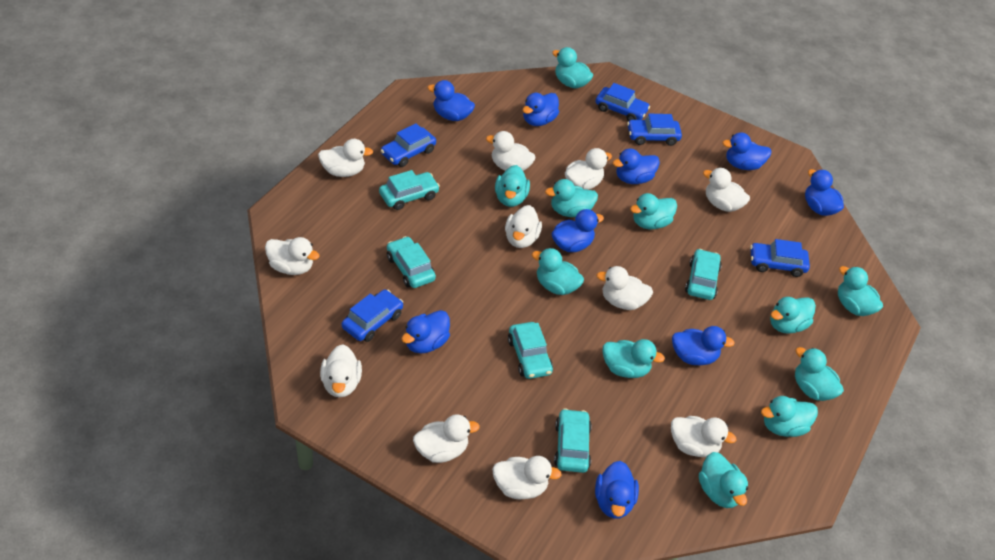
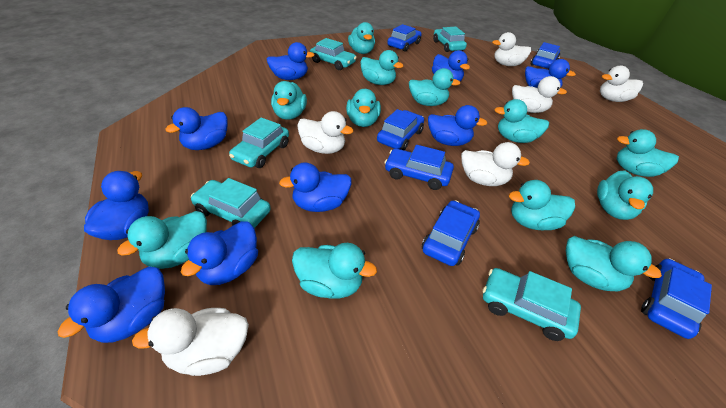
blue car: 5 -> 6
turquoise duck: 11 -> 12
white duck: 11 -> 6

